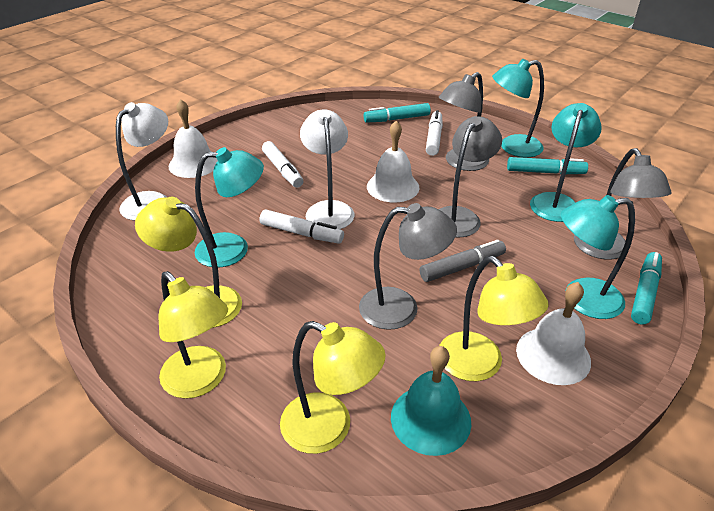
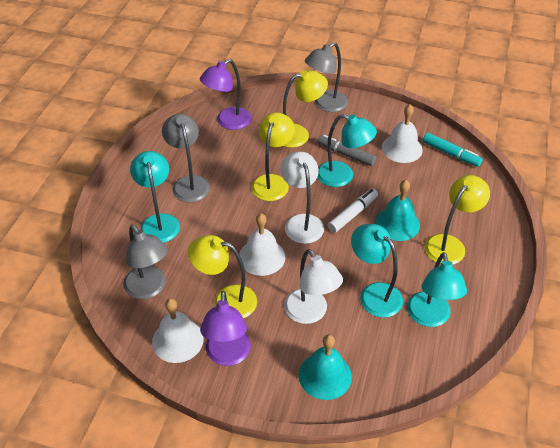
grey lamp: 4 -> 3
purple lamp: 0 -> 2
turquoise bell: 1 -> 2
turquoise marker: 3 -> 1
white marker: 3 -> 1

